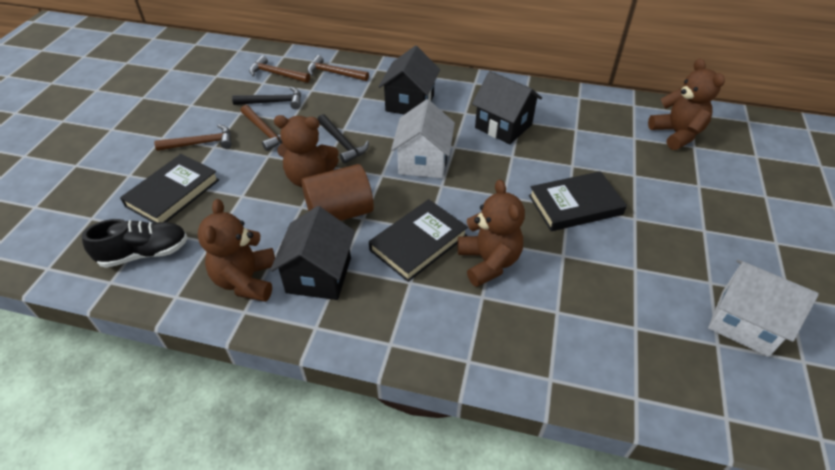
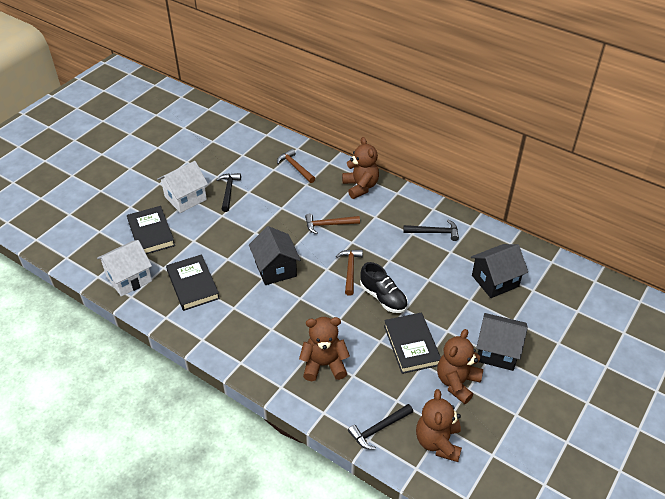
black hammer: 2 -> 3
brown cylinder: 1 -> 0
brown hammer: 4 -> 3

